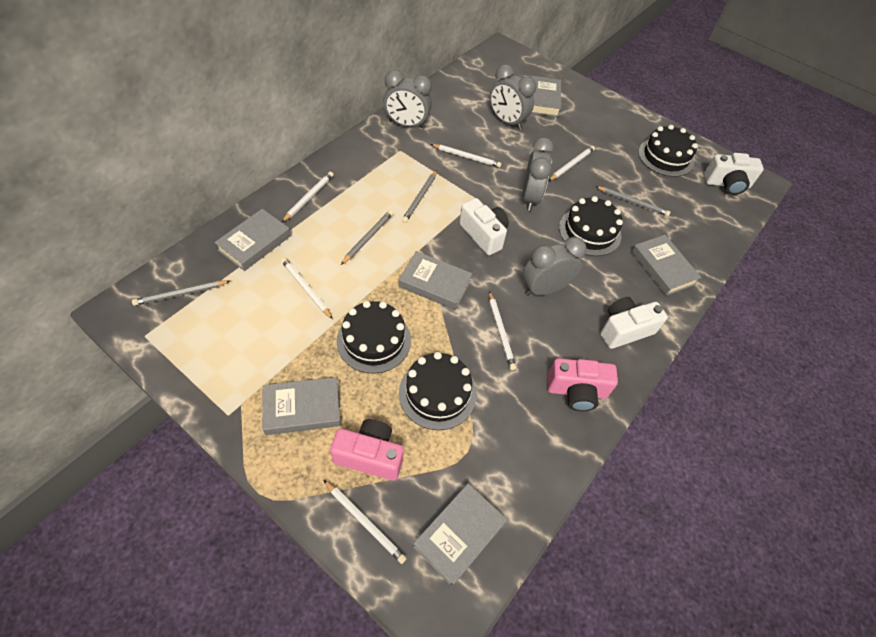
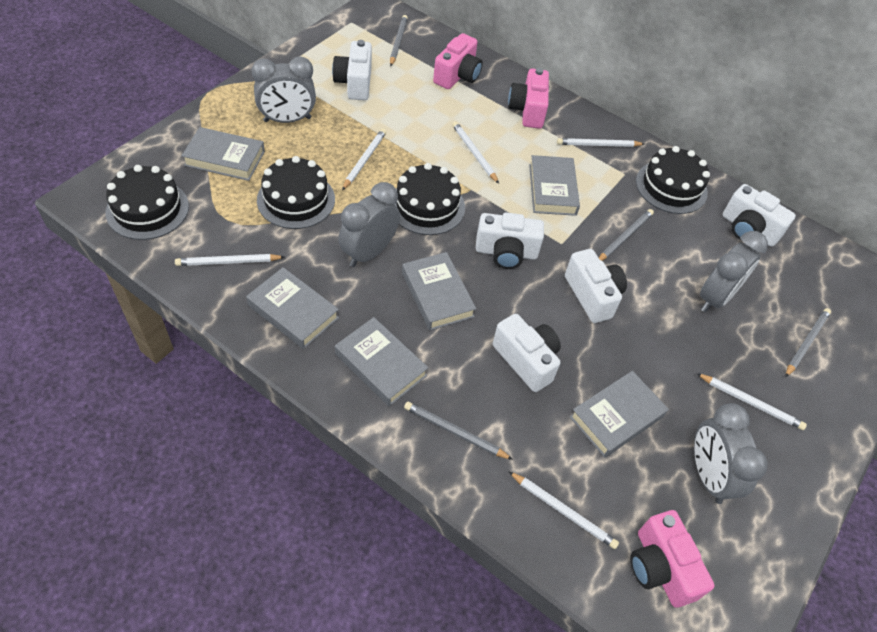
pink camera: 2 -> 3
white camera: 3 -> 5

